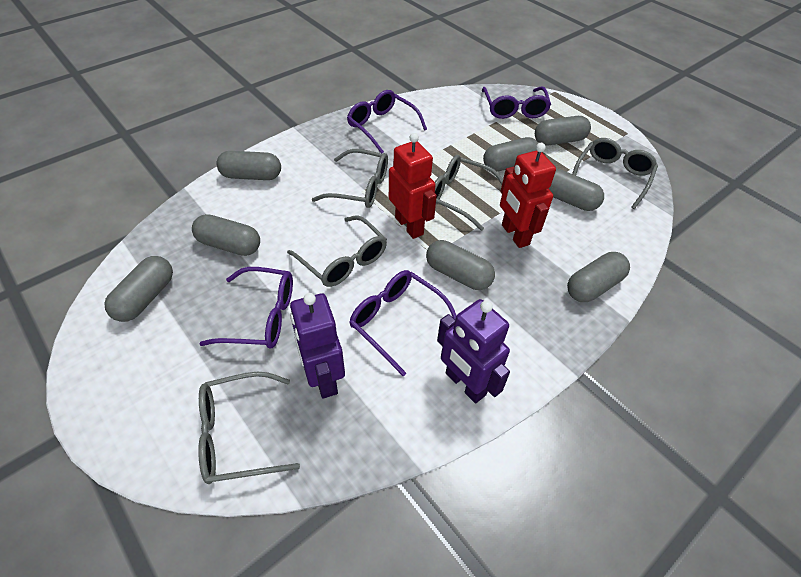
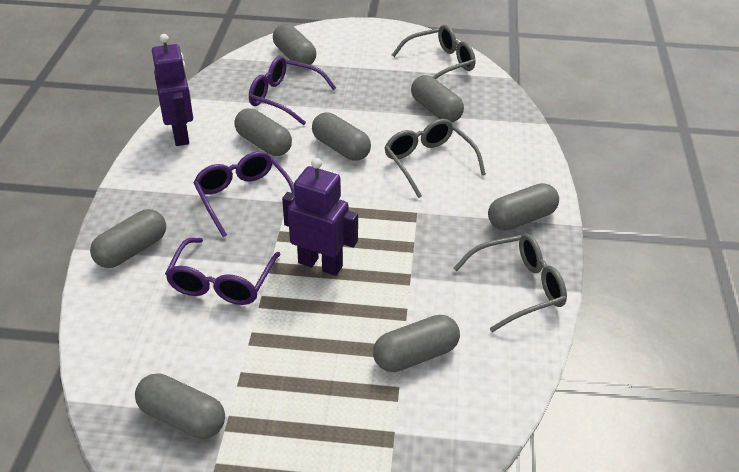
grey glasses: 5 -> 3
purple glasses: 4 -> 3
red robot: 2 -> 0

